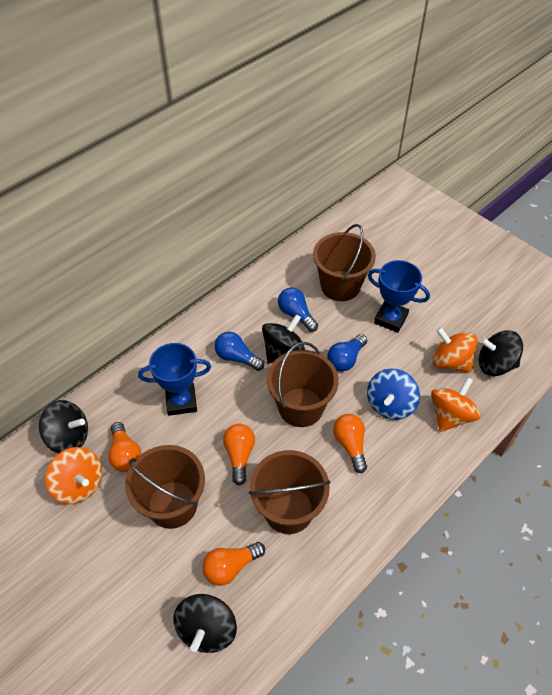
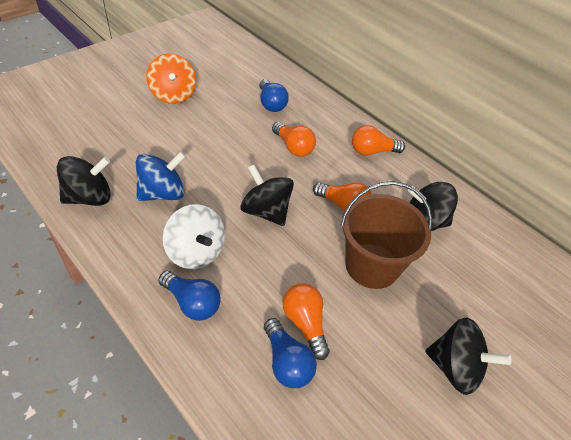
blue trophy: 2 -> 0
brown bucket: 4 -> 1
orange spinning top: 3 -> 1
white spinning top: 0 -> 1

